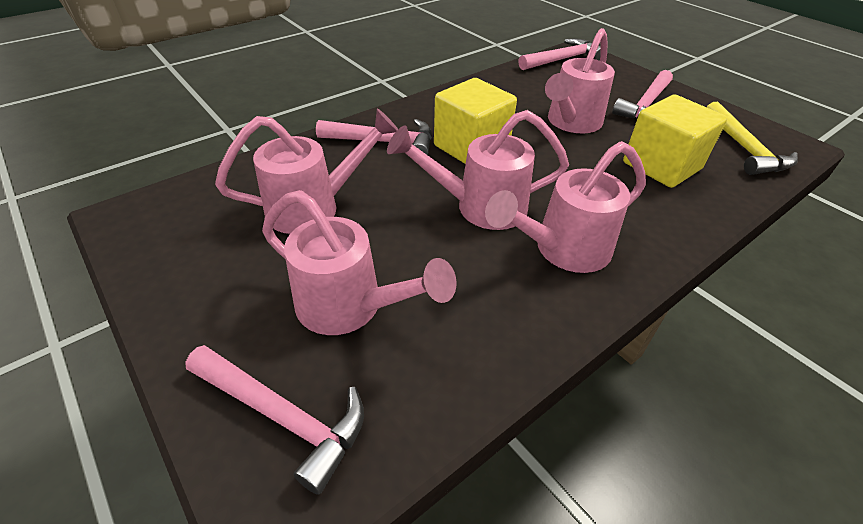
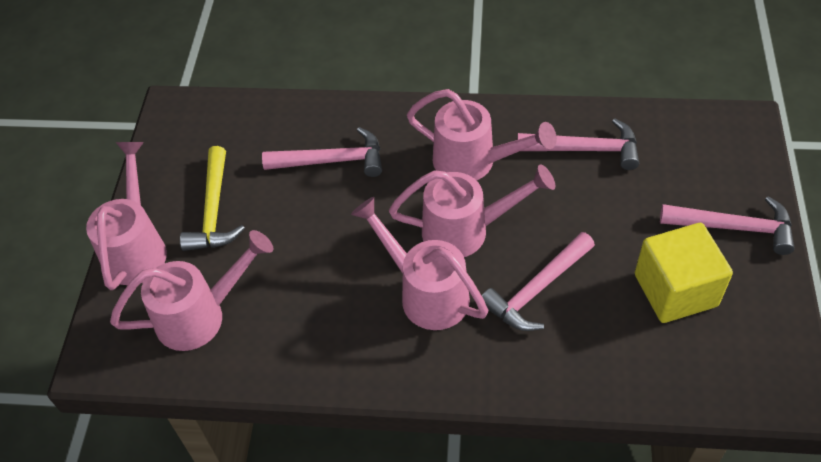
yellow cube: 2 -> 1

